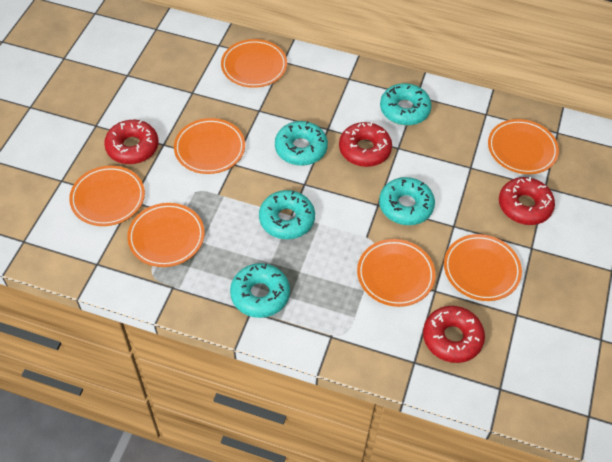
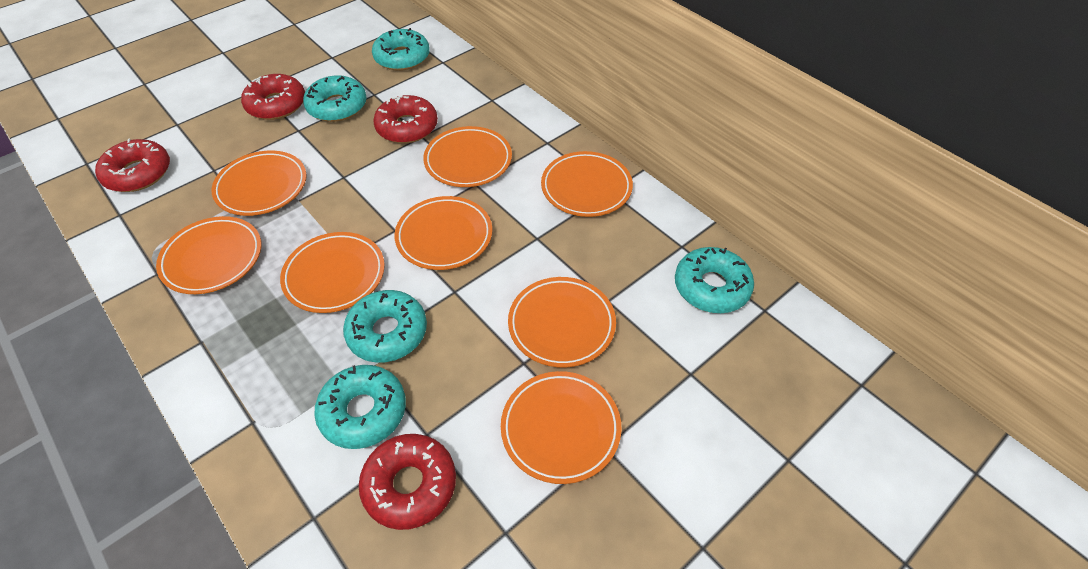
orange plate: 7 -> 8

